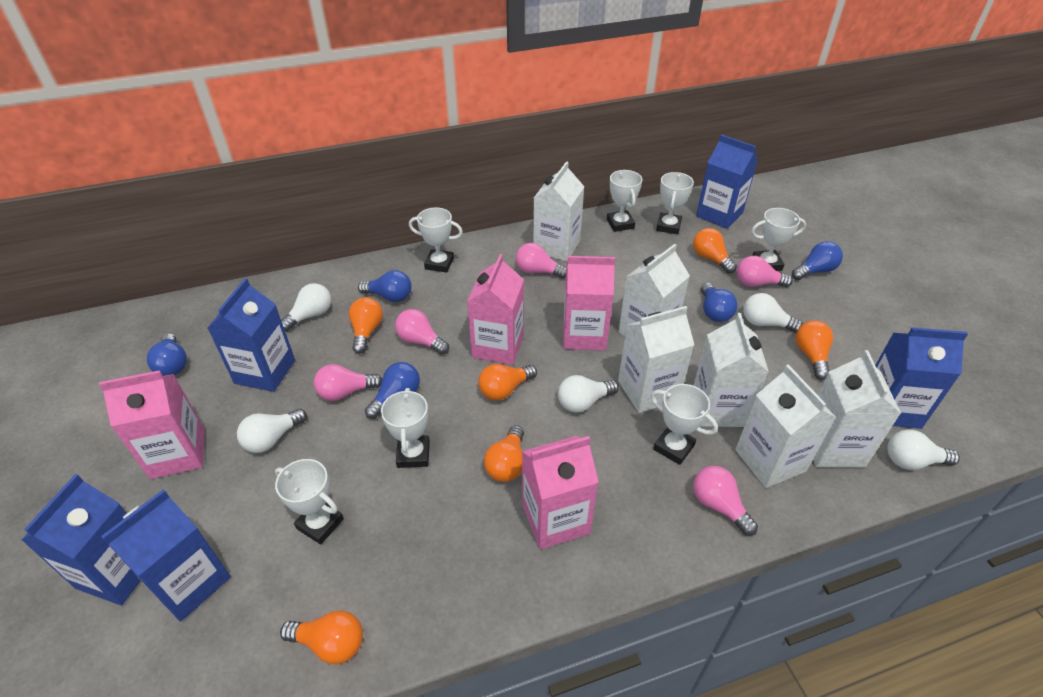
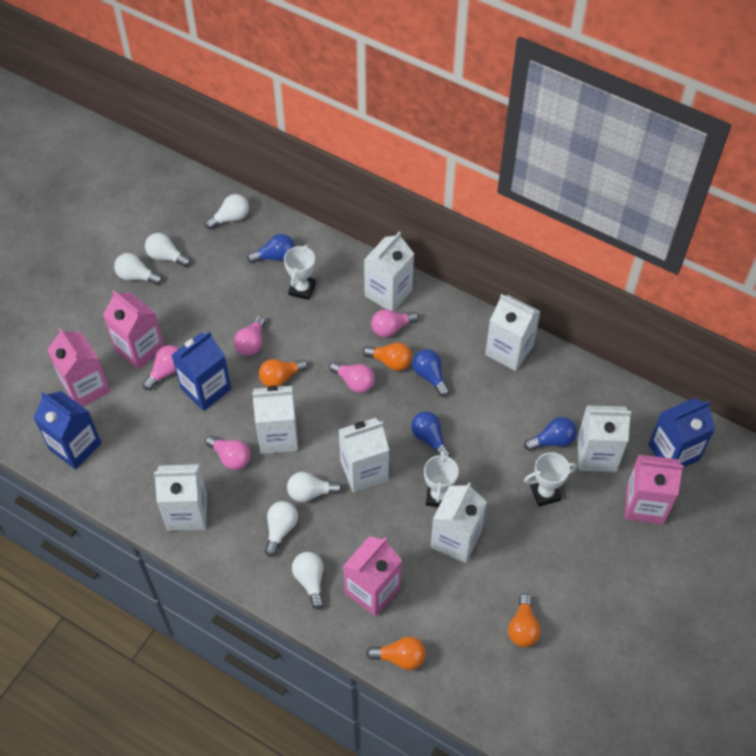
blue carton: 5 -> 3
blue light bulb: 5 -> 4
orange light bulb: 6 -> 4
white carton: 6 -> 7
white light bulb: 5 -> 6
white trophy: 7 -> 3

